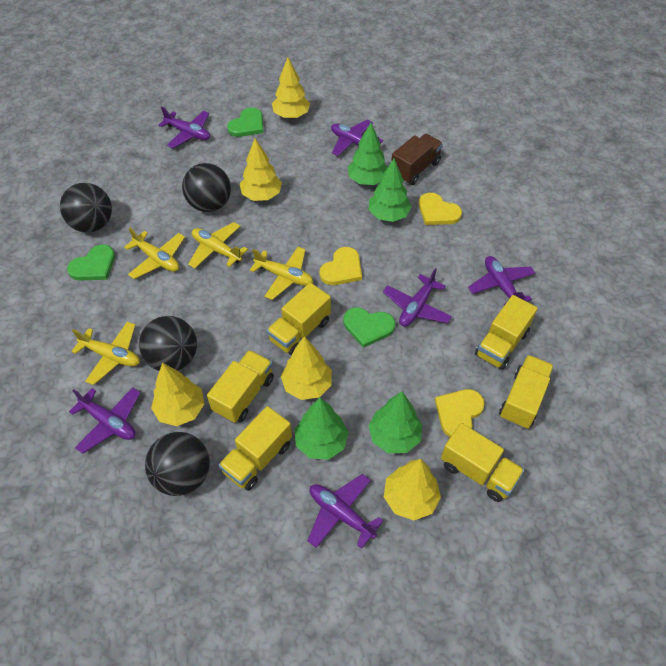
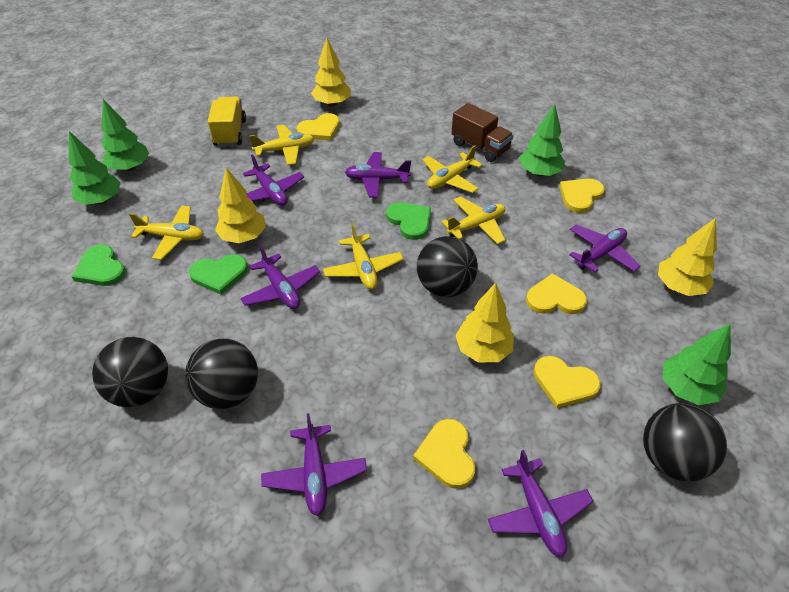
yellow heart: 3 -> 5
yellow plane: 4 -> 5
yellow tree: 5 -> 4
yellow truck: 6 -> 1

